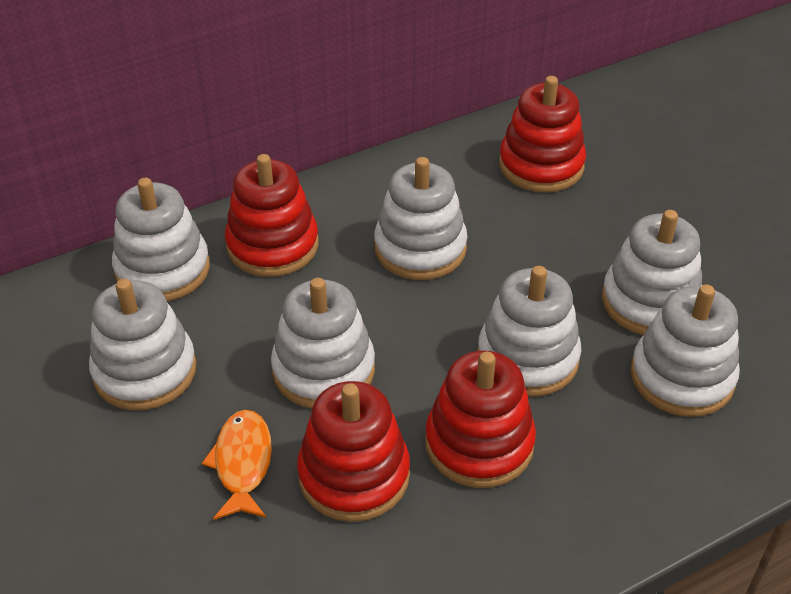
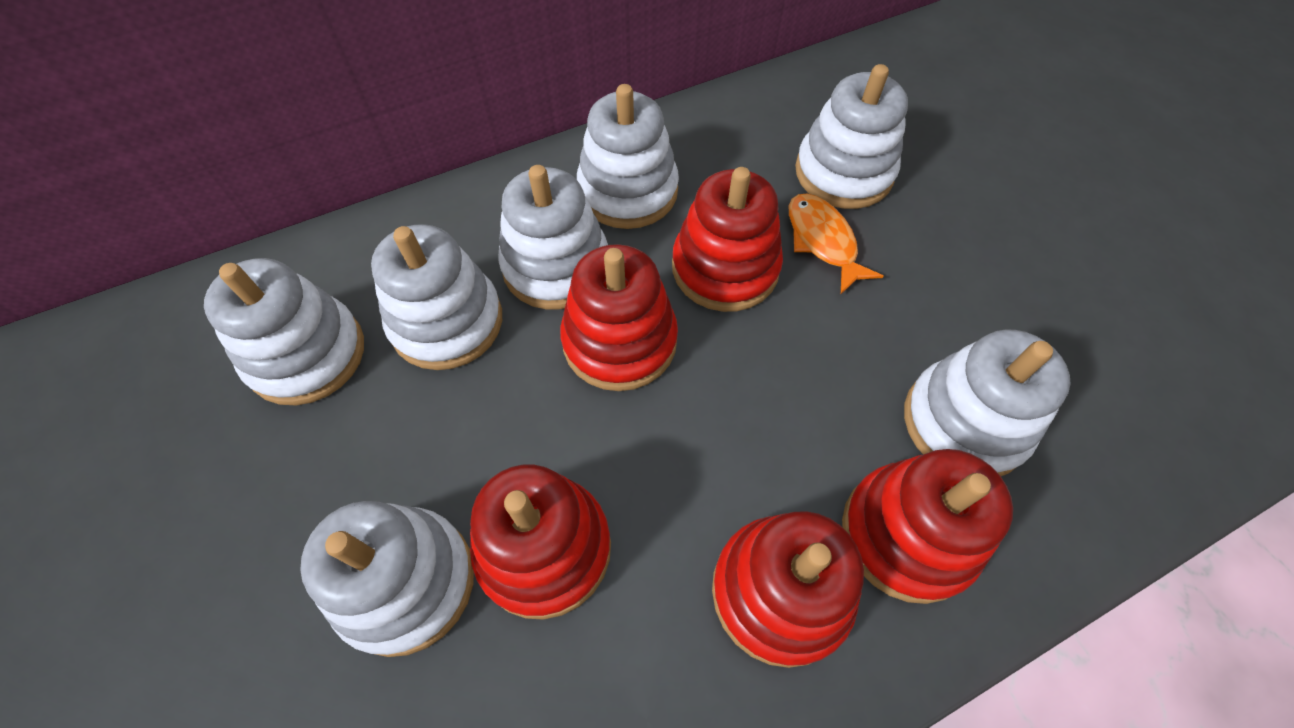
red stacking toy: 4 -> 5

